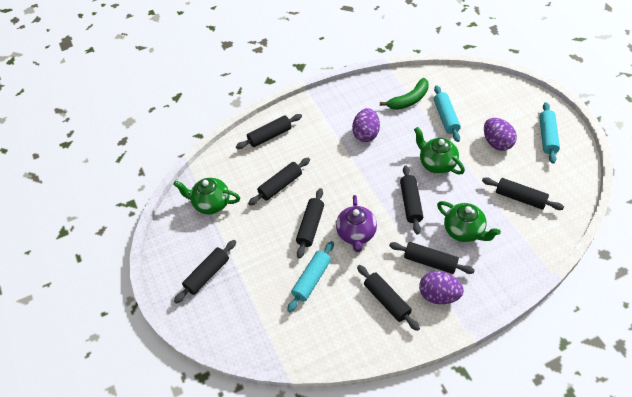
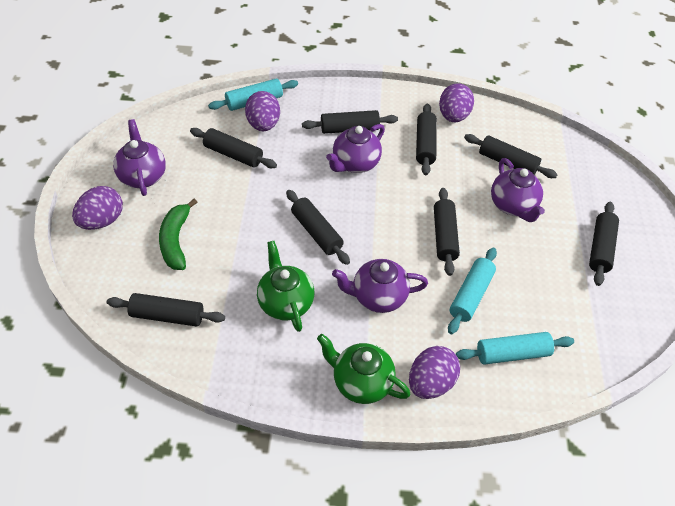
green teapot: 3 -> 2
purple egg: 3 -> 4
purple teapot: 1 -> 4

